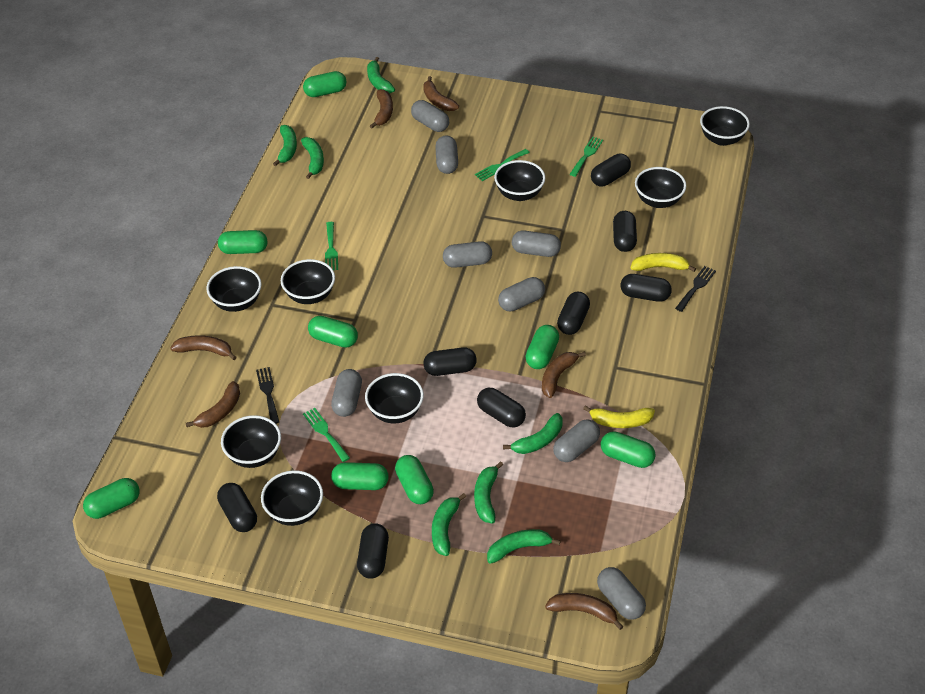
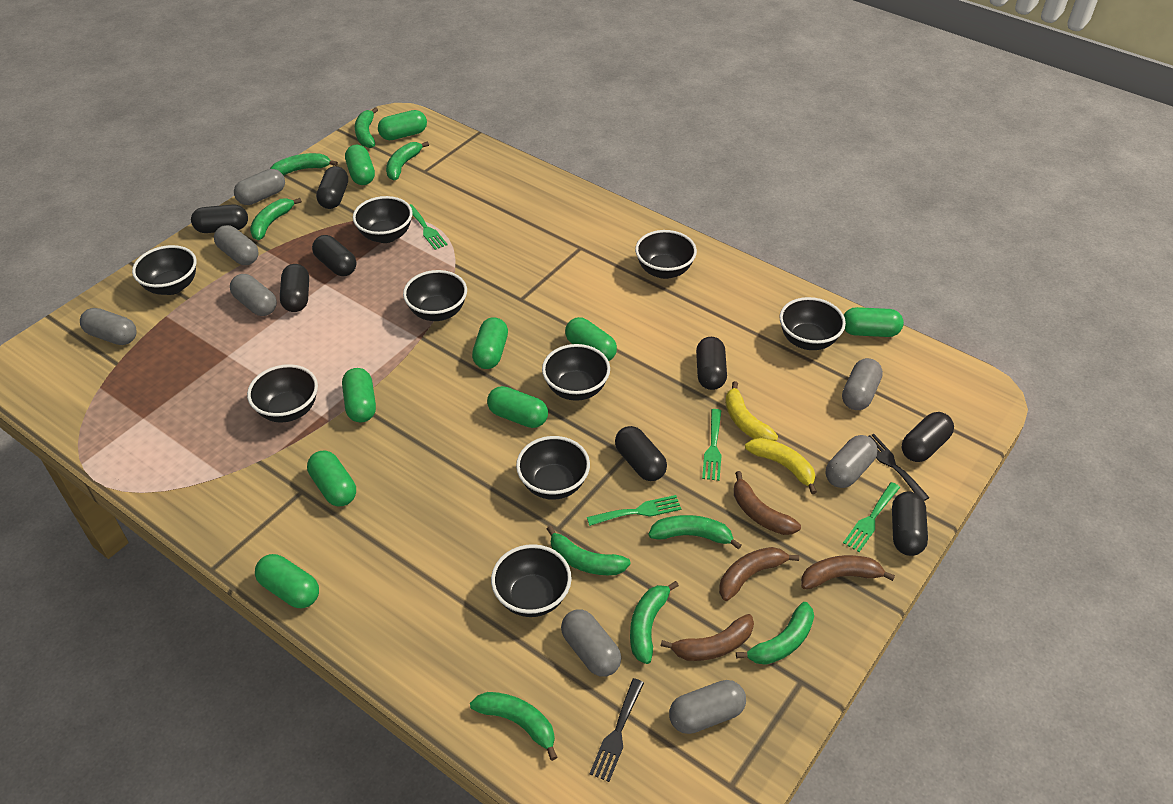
black bowl: 8 -> 9
brown banana: 6 -> 4
green banana: 7 -> 9
green capsule: 8 -> 9

